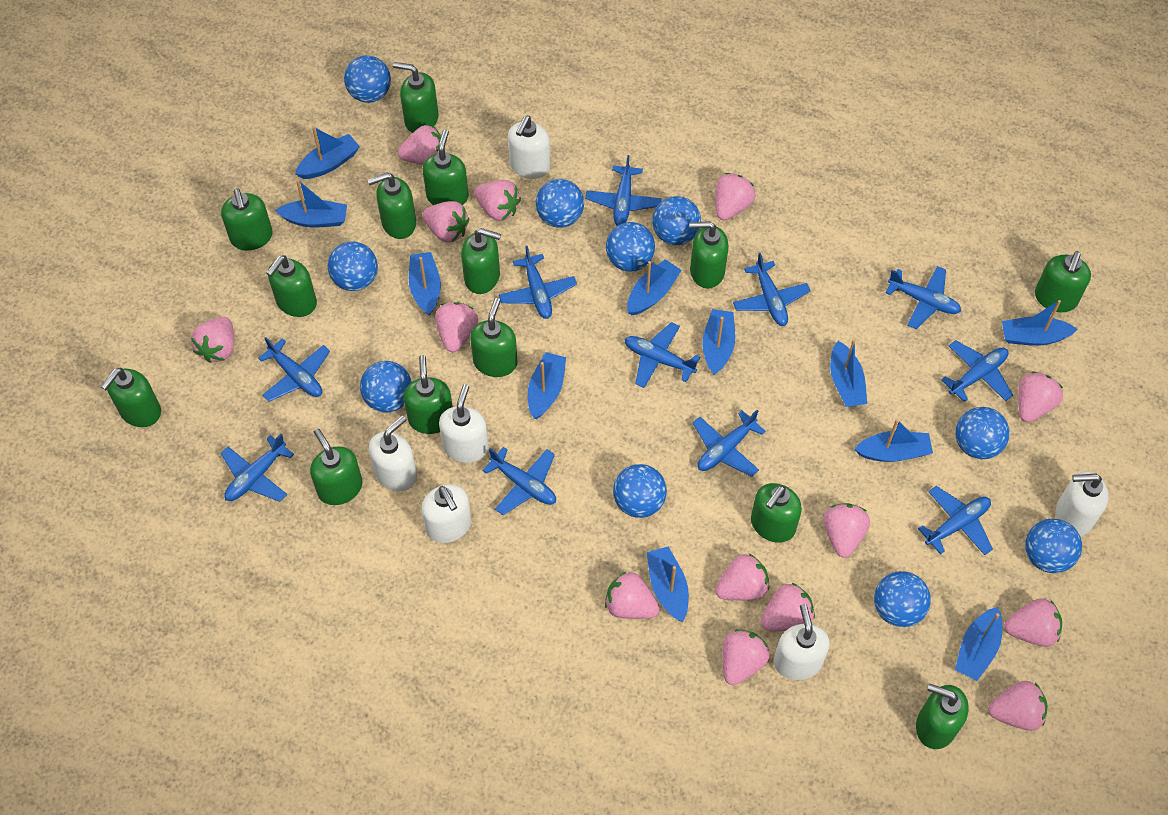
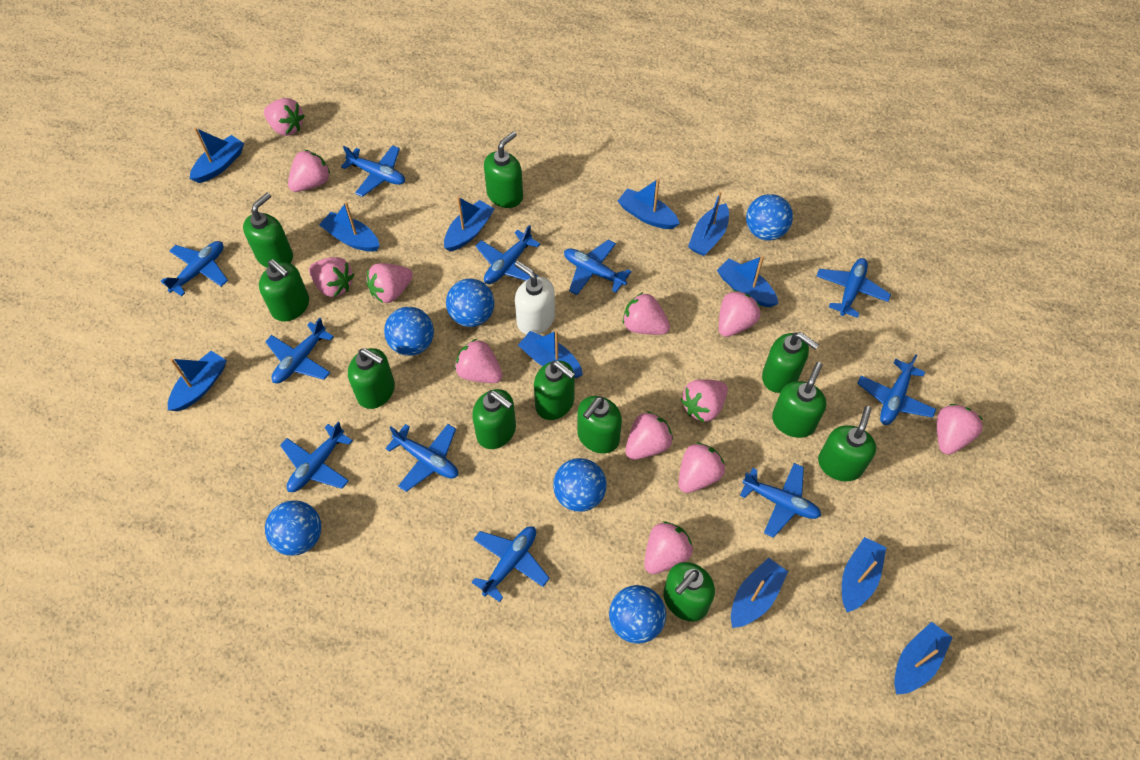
blue ball: 10 -> 6
green soap dispenser: 14 -> 11
pink strawberry: 14 -> 12
white soap dispenser: 6 -> 1

